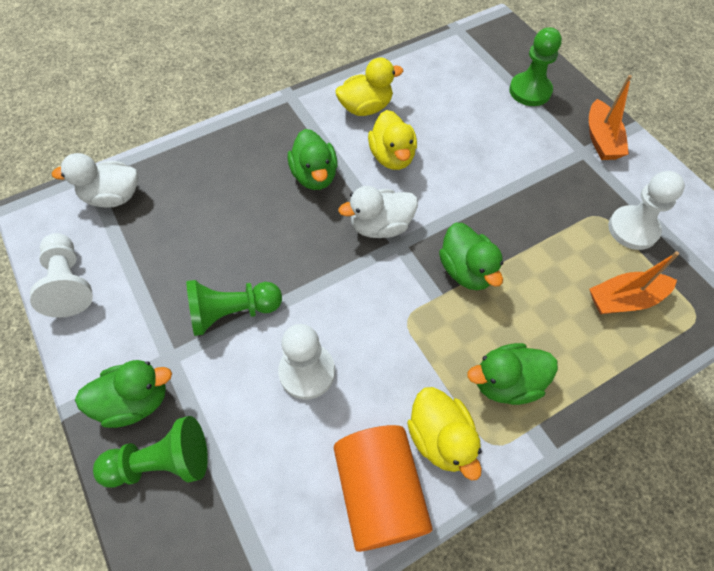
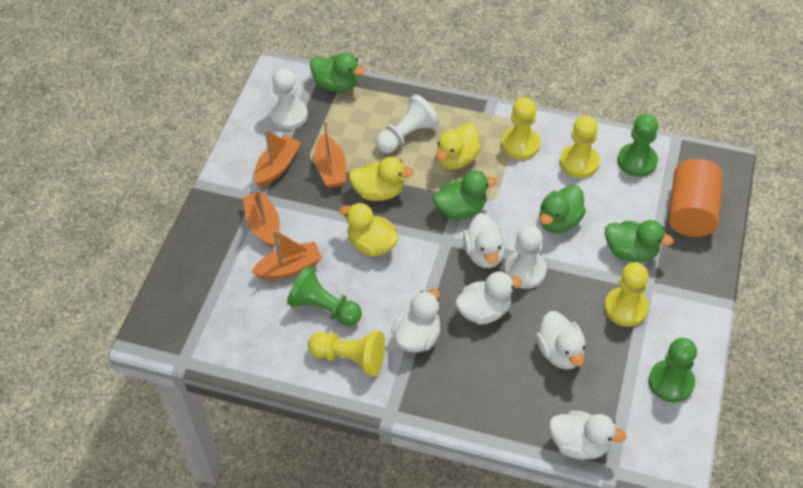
orange boat: 2 -> 4
white duck: 2 -> 5
yellow pawn: 0 -> 4

